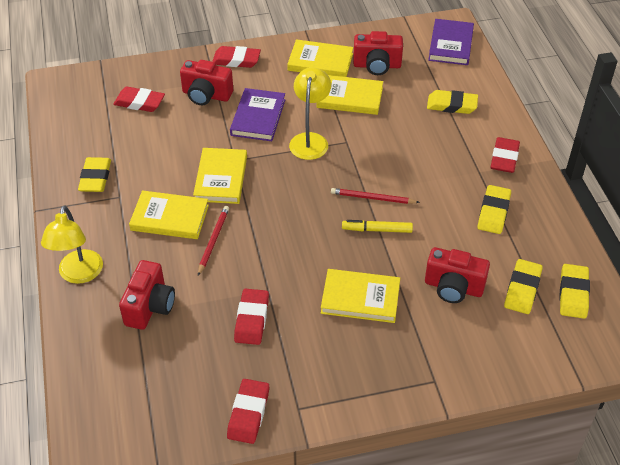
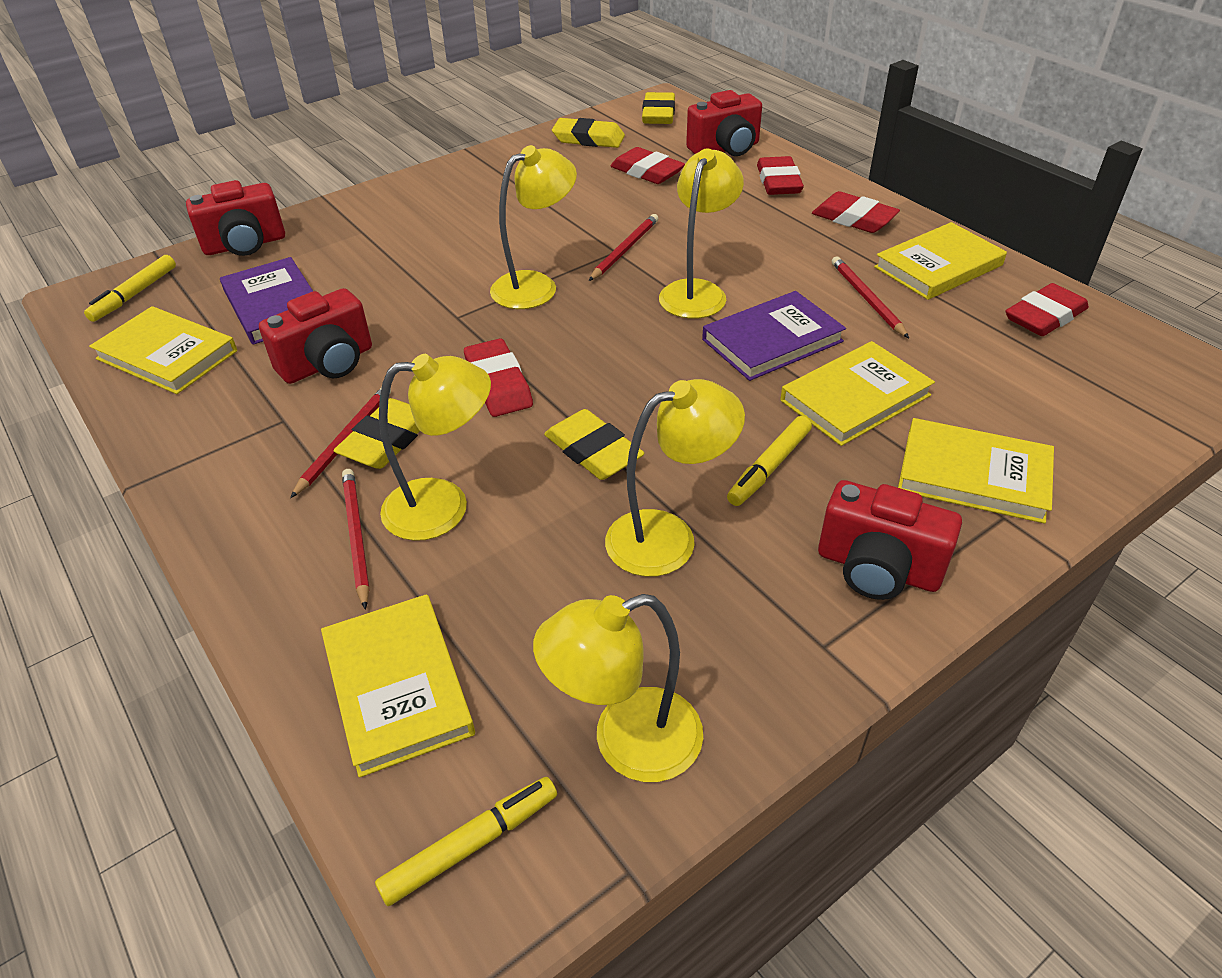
red pencil: 2 -> 4
yellow eraser: 5 -> 4
yellow lamp: 2 -> 5
yellow marker: 1 -> 3

